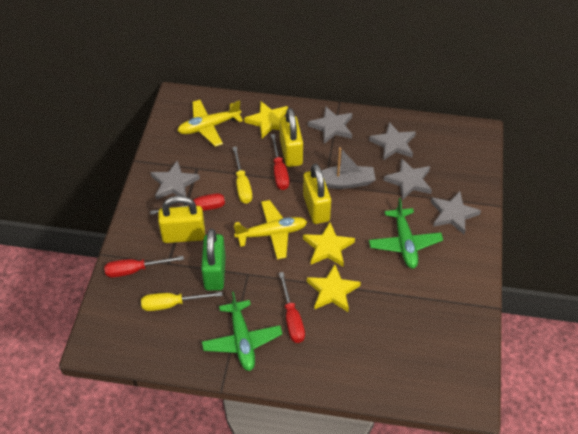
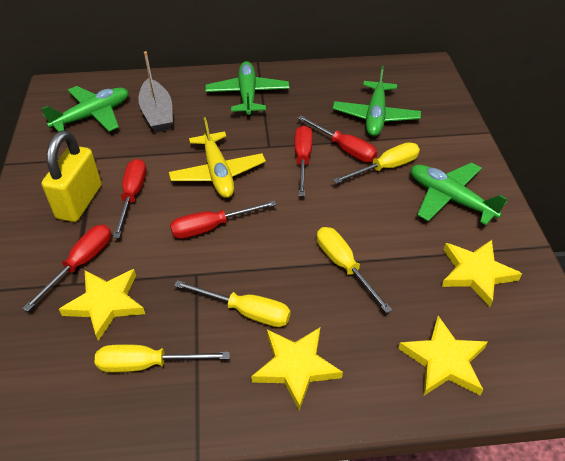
green padlock: 1 -> 0
green plane: 2 -> 4
grey star: 5 -> 0
red screwdriver: 4 -> 5
yellow padlock: 3 -> 1
yellow plane: 2 -> 1
yellow screwdriver: 2 -> 4
yellow star: 3 -> 4

